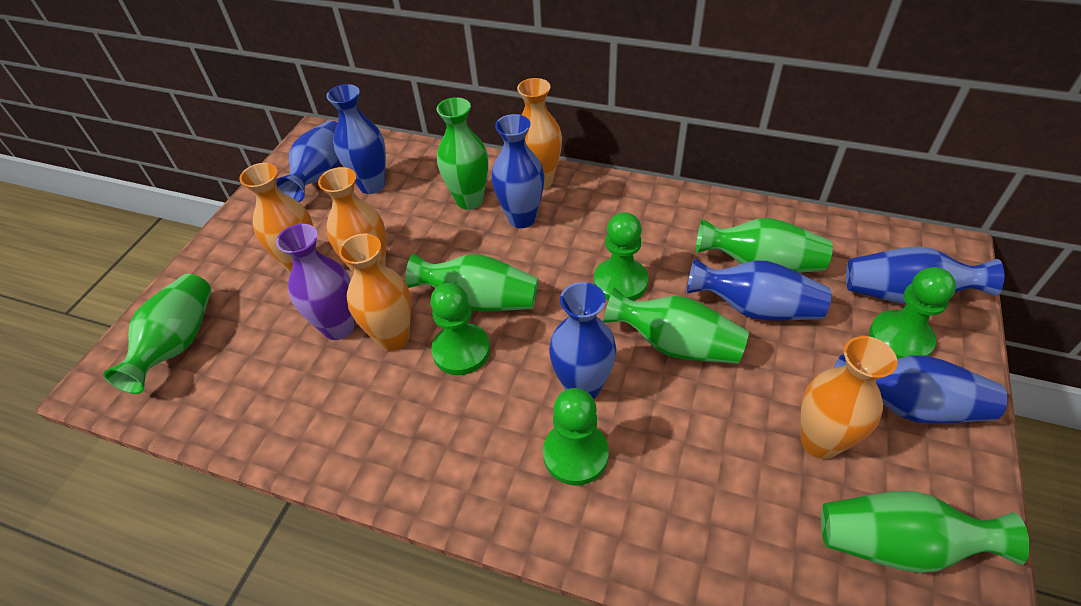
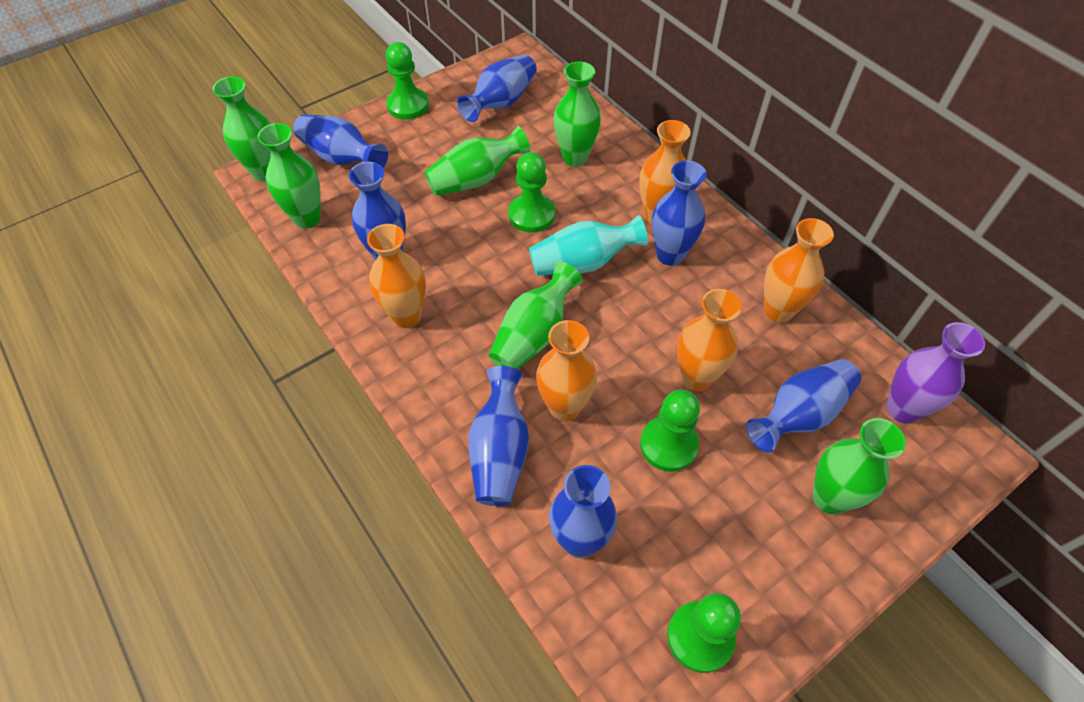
turquoise vase: 0 -> 1

